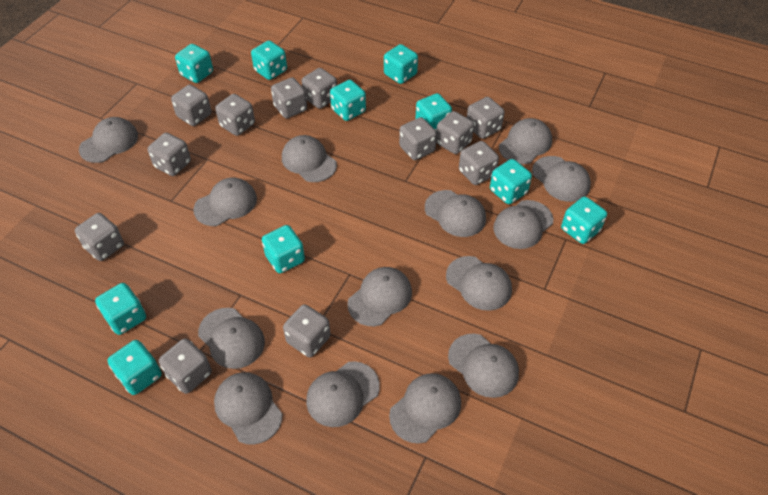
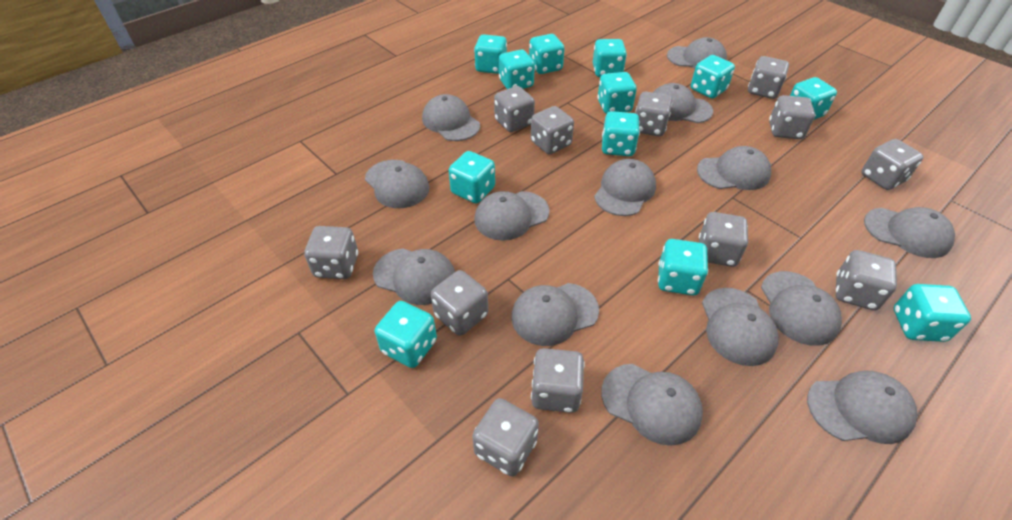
turquoise dice: 10 -> 12

